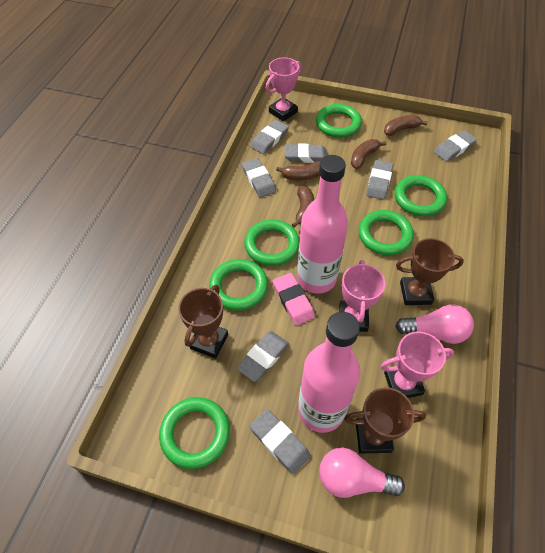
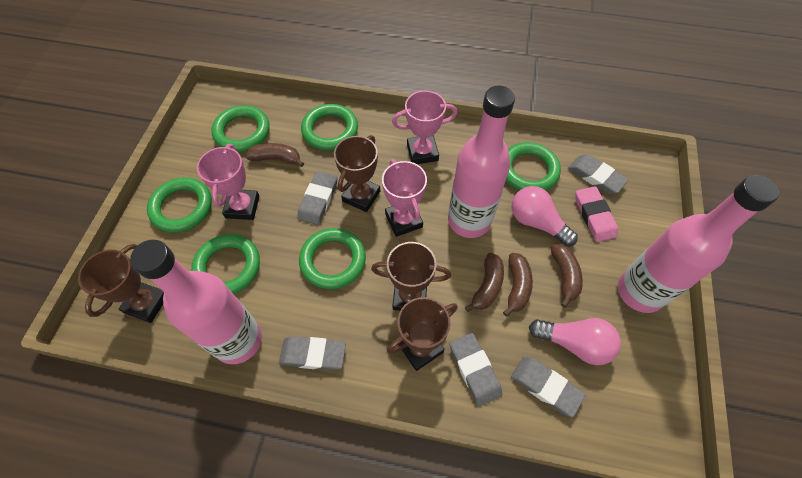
brown trophy: 3 -> 4
grey eraser: 7 -> 5
pink bottle: 2 -> 3

